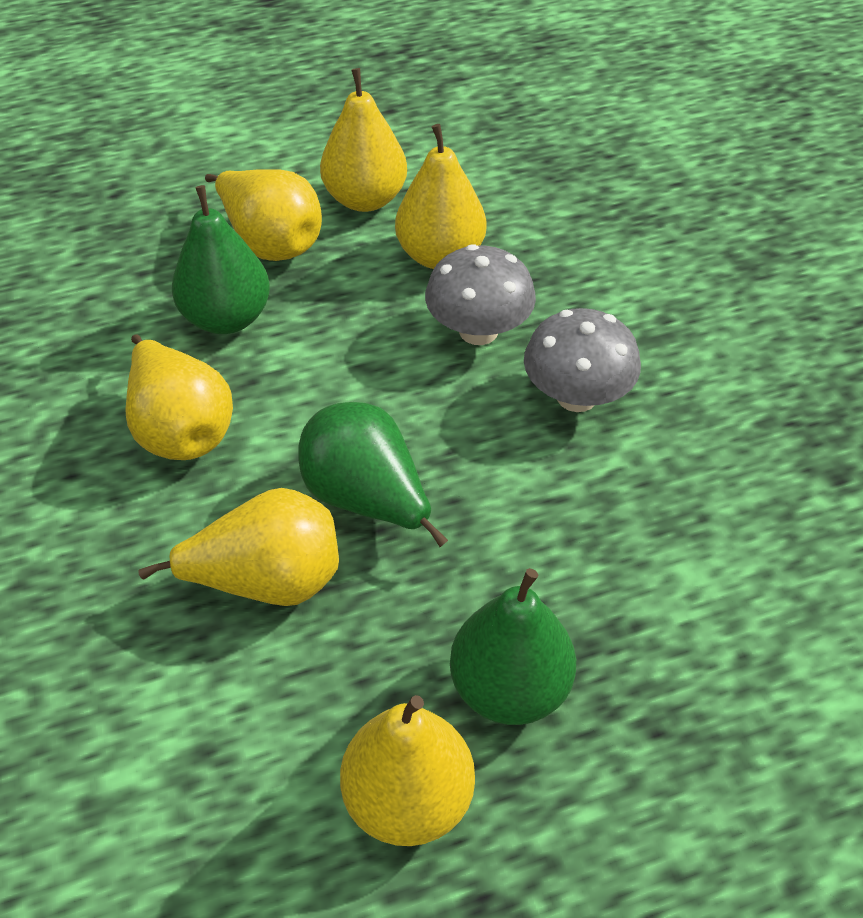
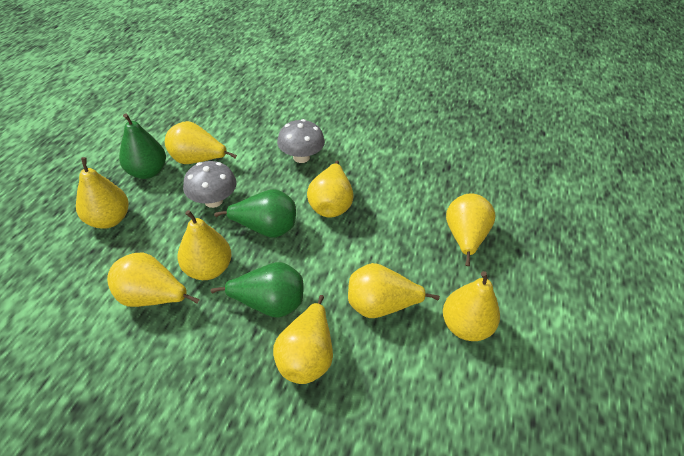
yellow pear: 6 -> 9

